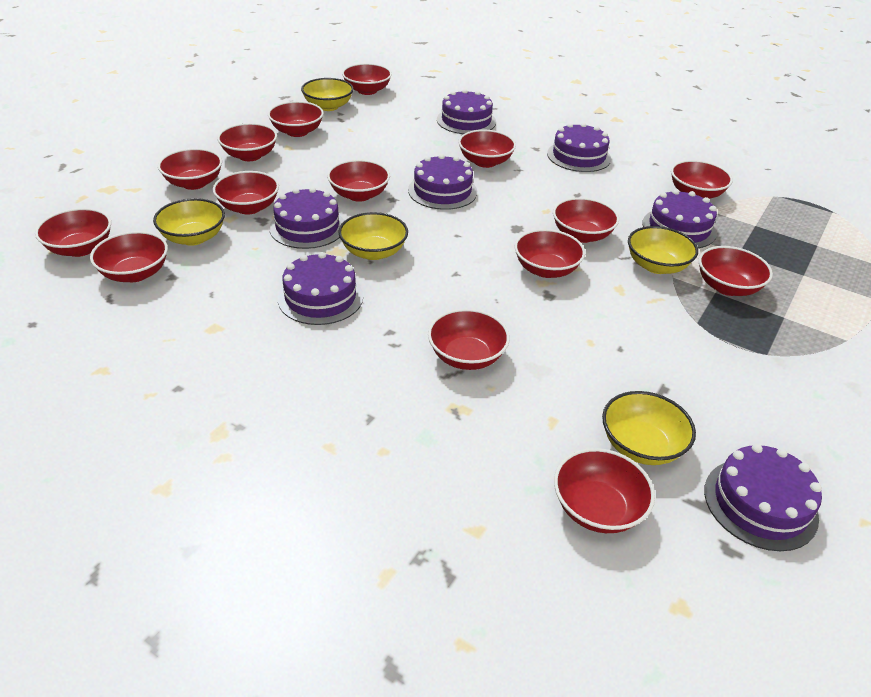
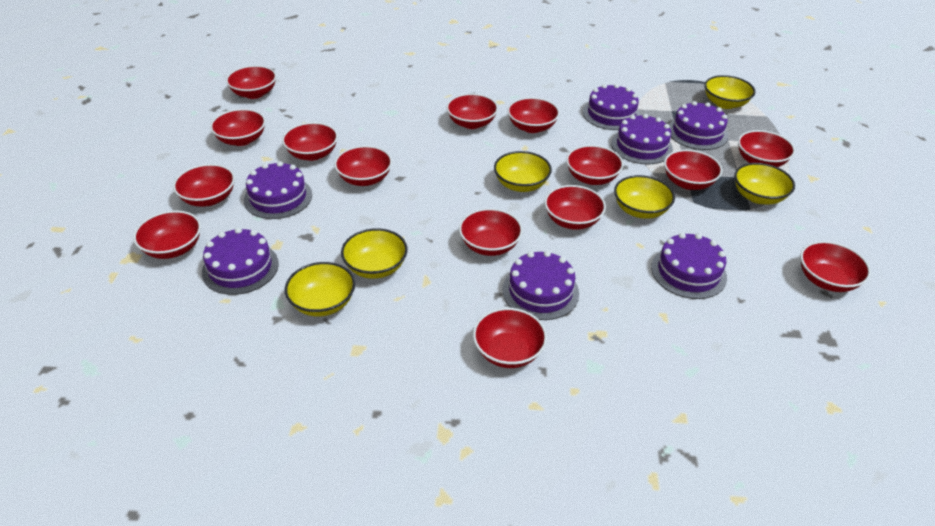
yellow bowl: 5 -> 6

